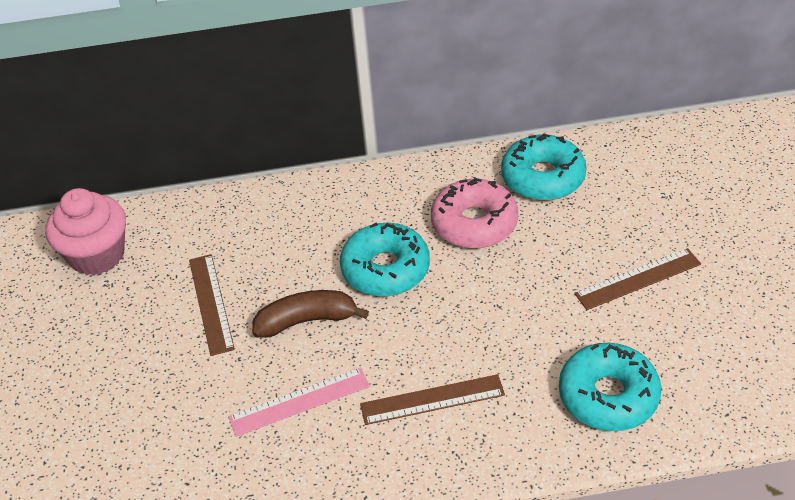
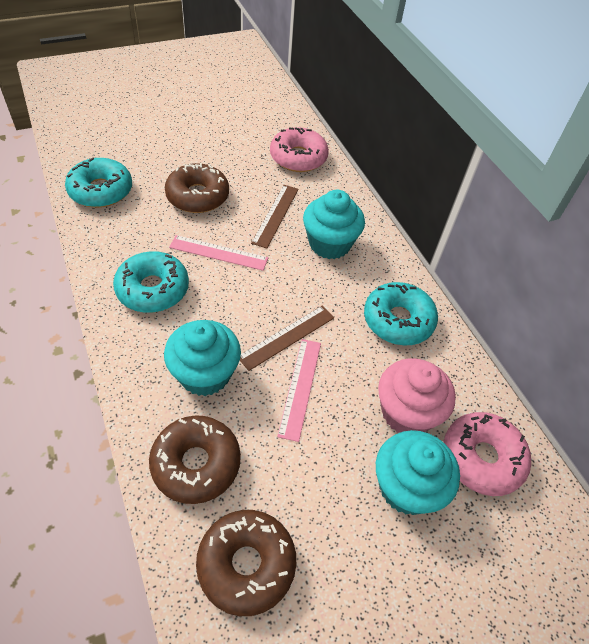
brown banana: 1 -> 0
brown donut: 0 -> 3
brown ruler: 3 -> 2
pink donut: 1 -> 2
pink ruler: 1 -> 2
turquoise cupcake: 0 -> 3

